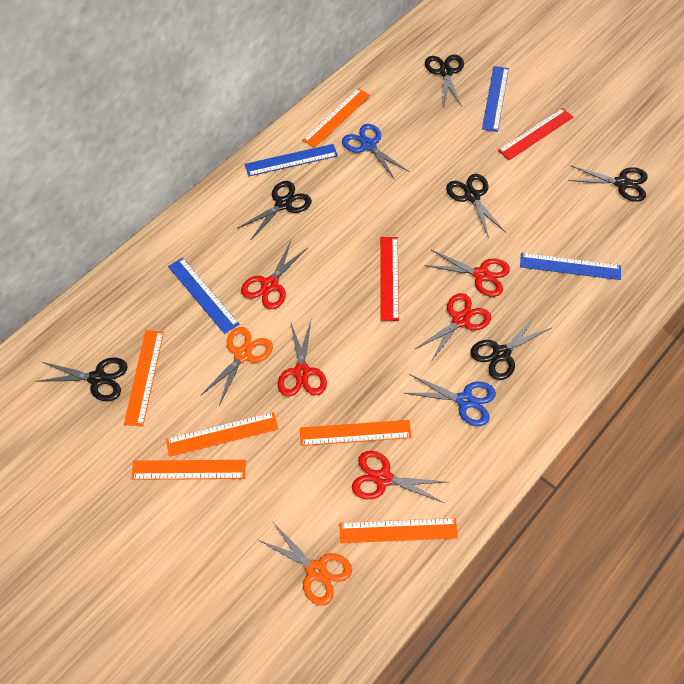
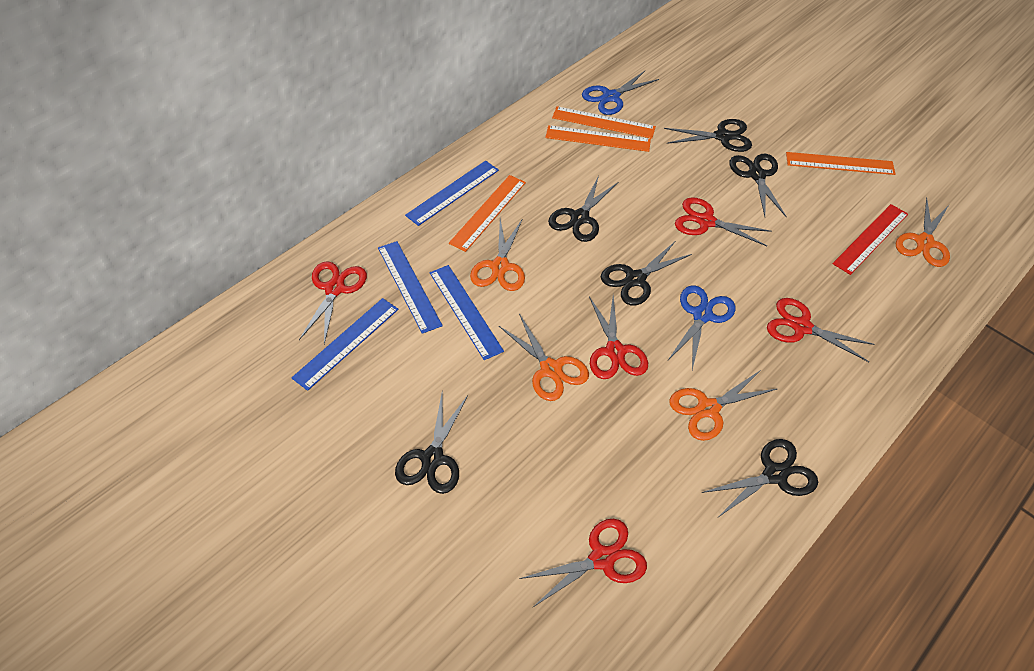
orange ruler: 6 -> 4
orange scissors: 2 -> 4
red ruler: 2 -> 1

